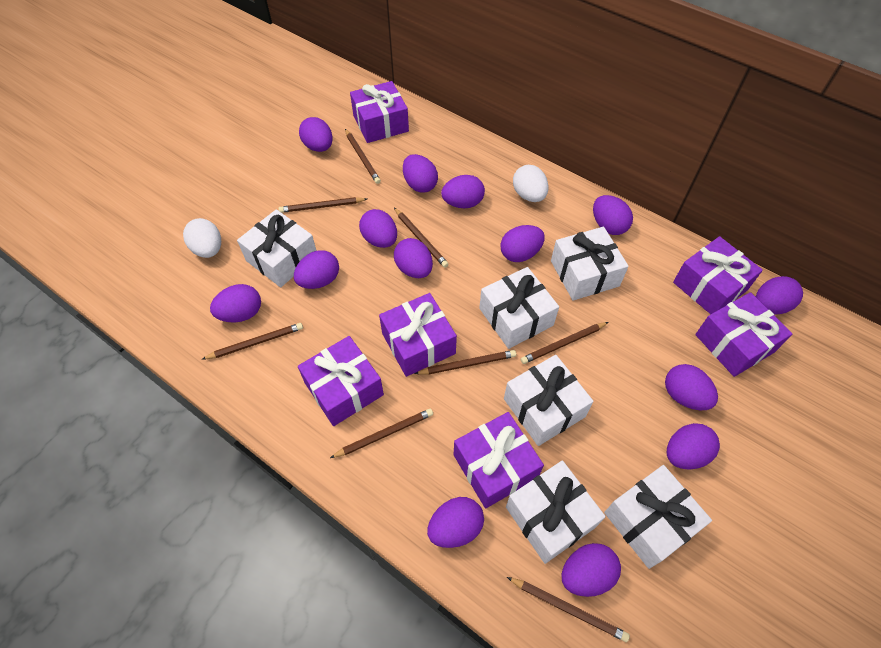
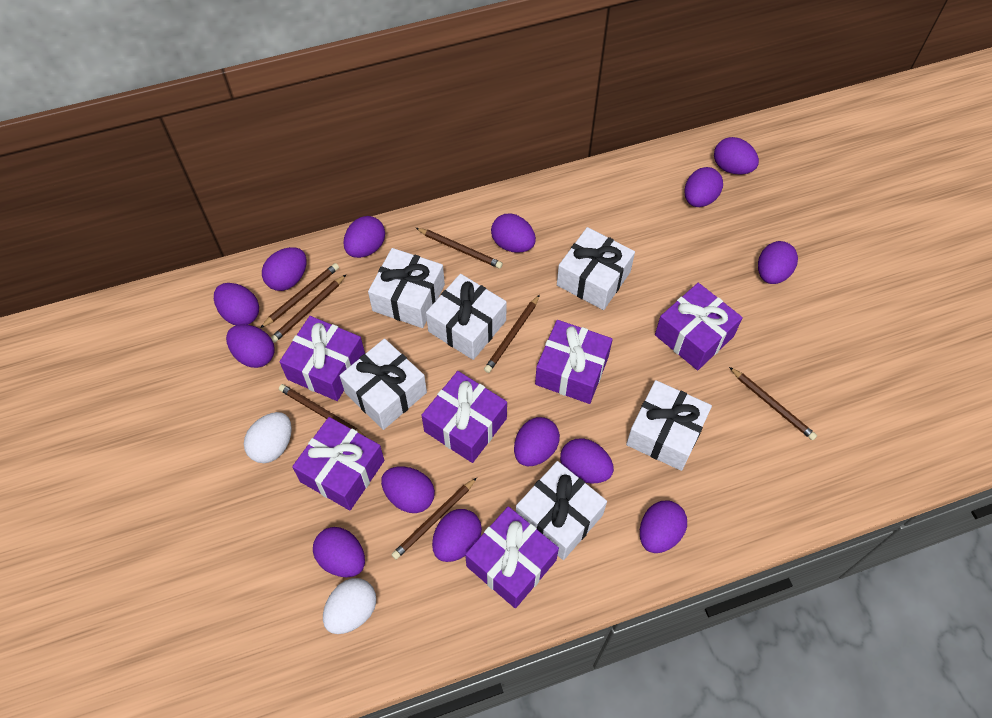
brown pencil: 8 -> 7

